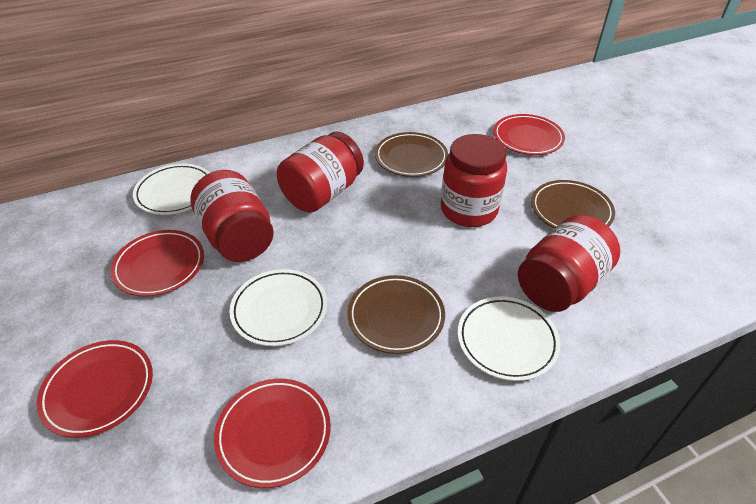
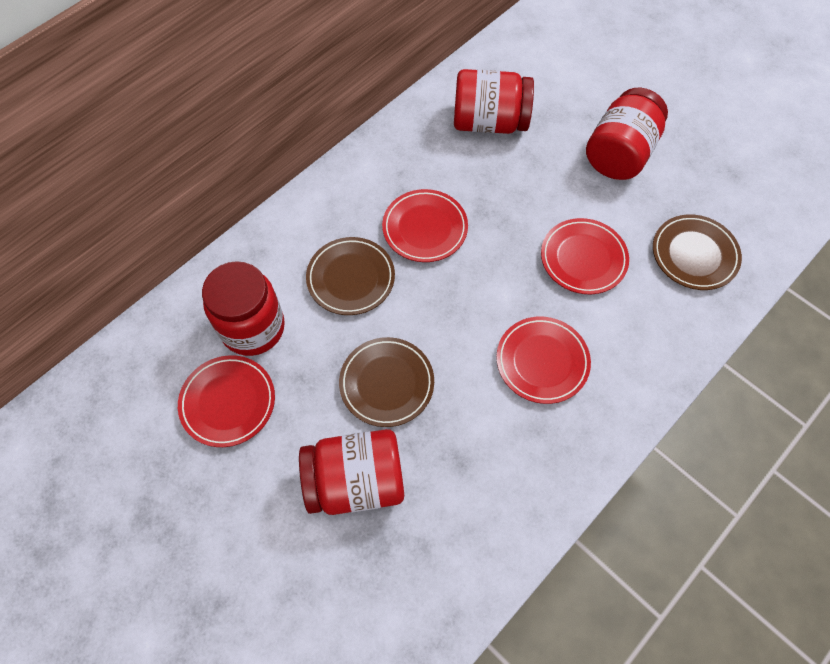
white plate: 3 -> 0

